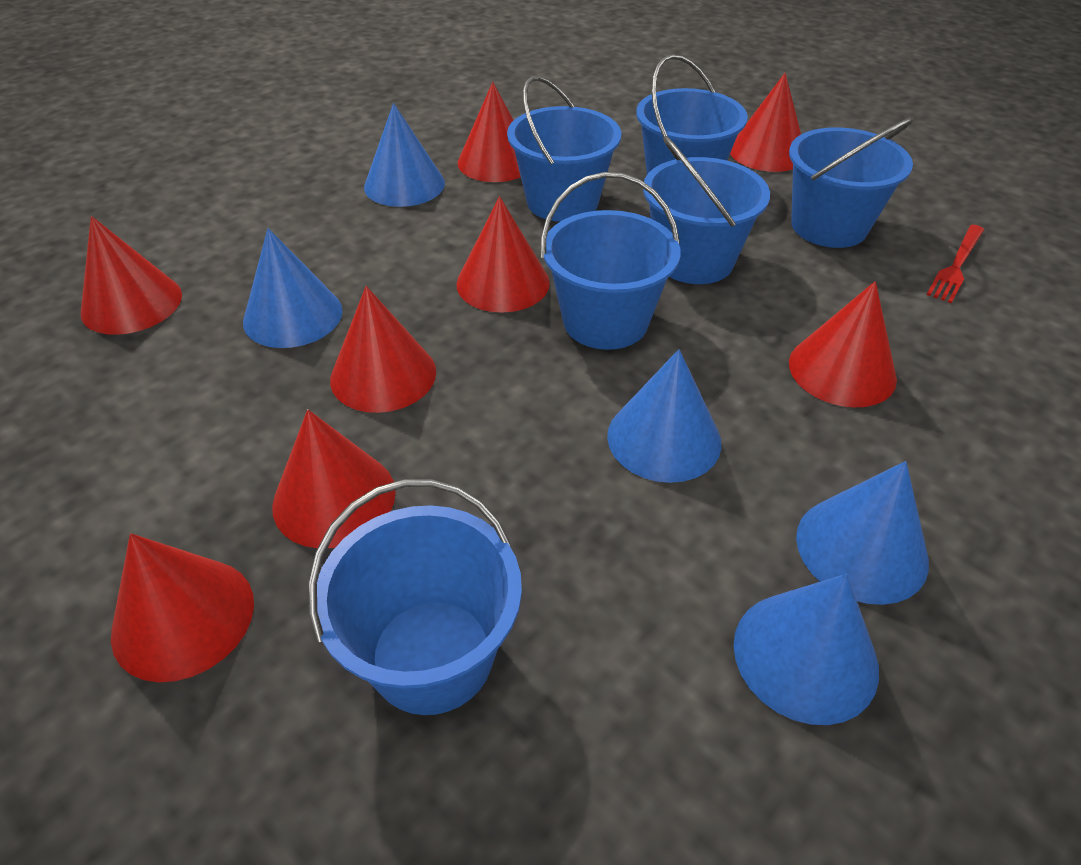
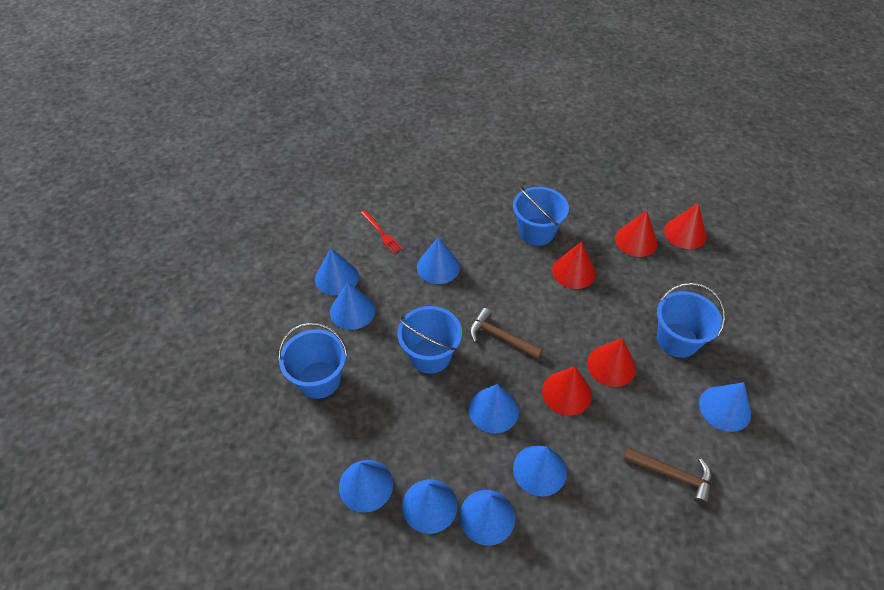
blue bucket: 6 -> 4
blue cone: 5 -> 9
brown hammer: 0 -> 2
red cone: 8 -> 5

